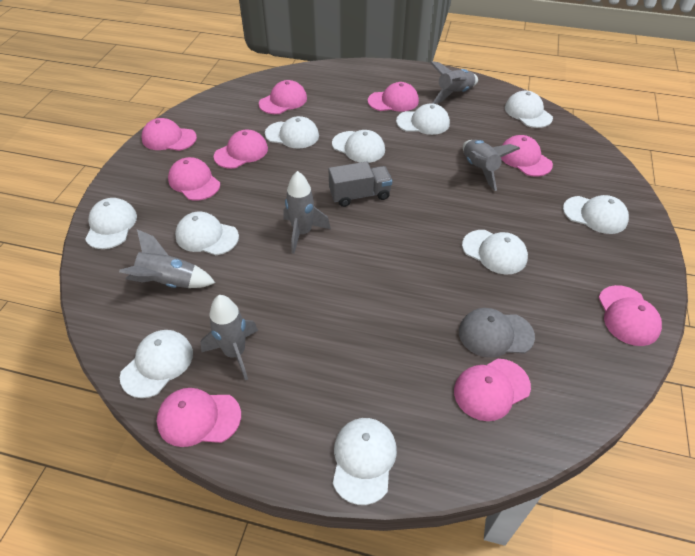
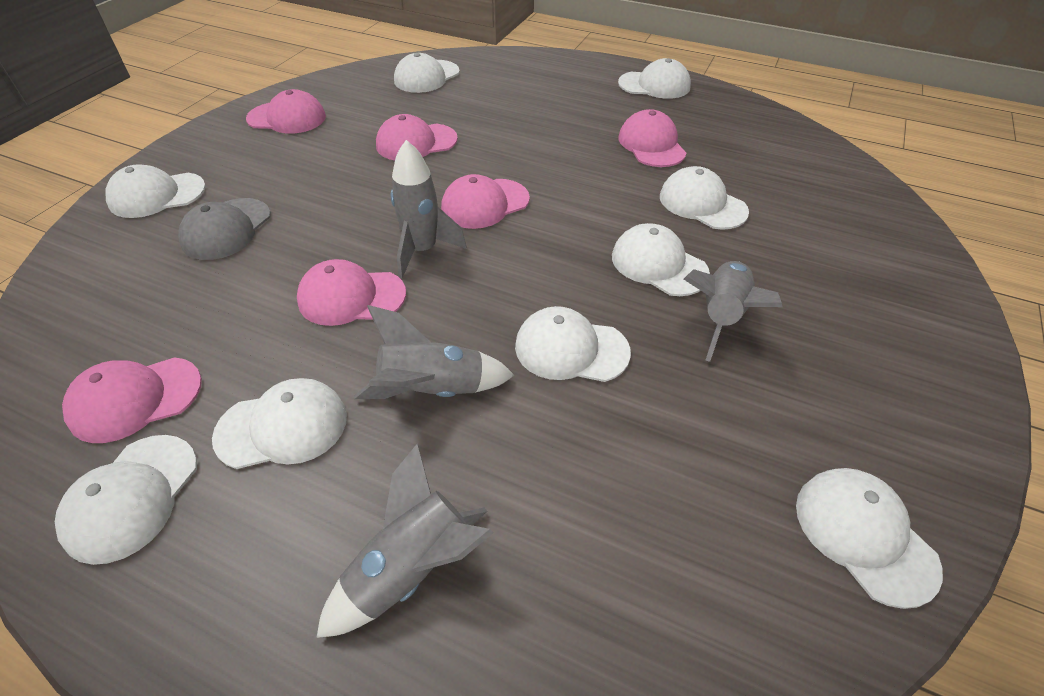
grey rocket: 5 -> 4
grey truck: 1 -> 0
pink cap: 9 -> 6
white cap: 10 -> 9

